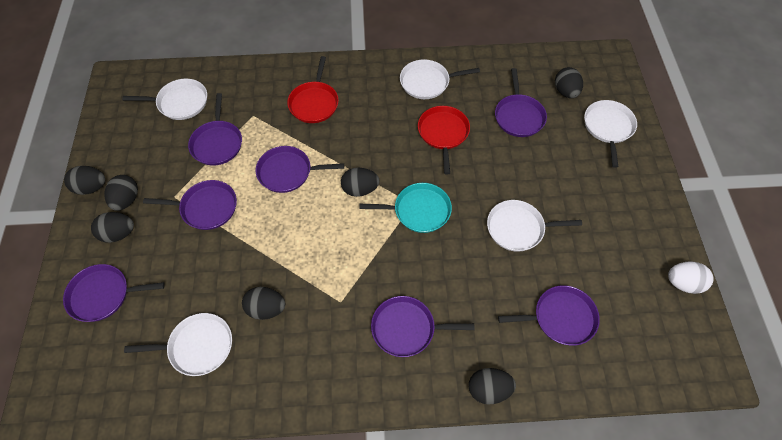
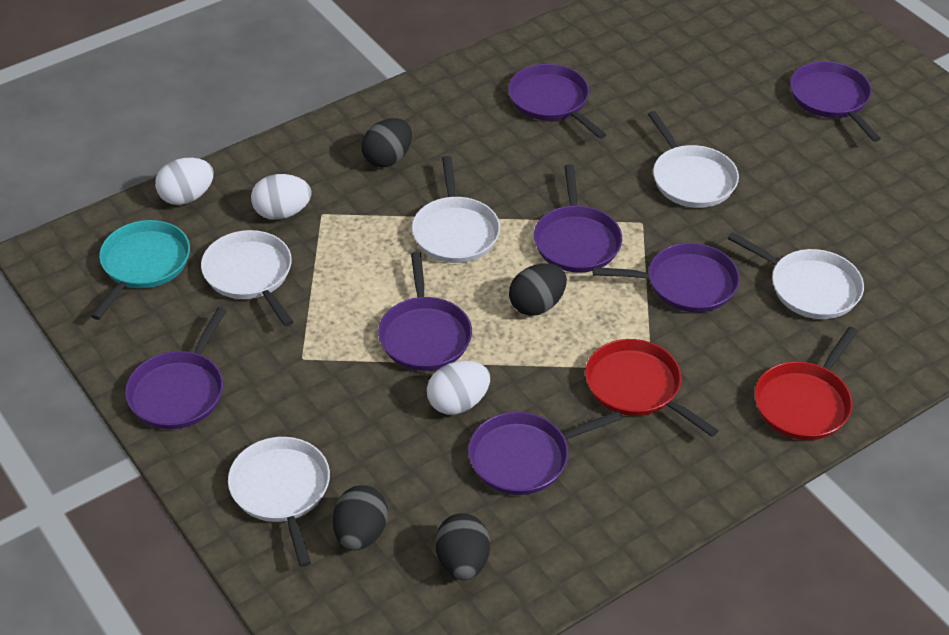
black egg: 7 -> 4
white egg: 1 -> 3

